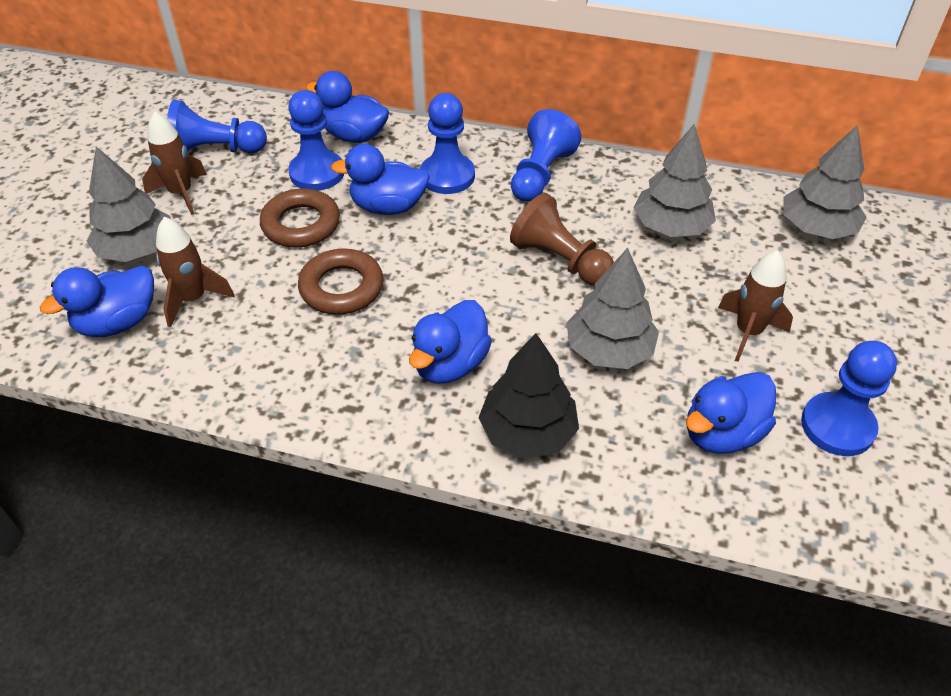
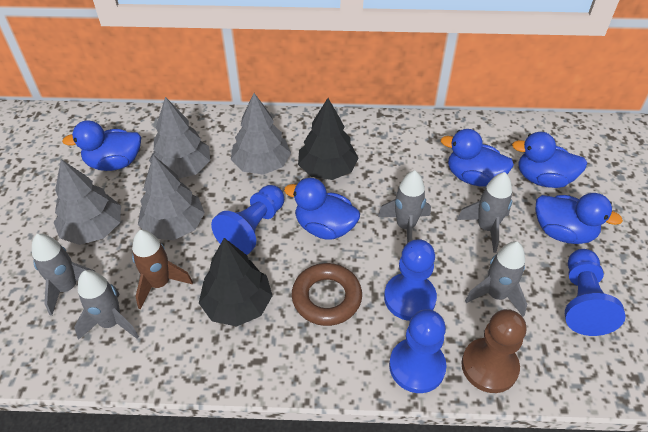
black tree: 1 -> 2
blue pawn: 5 -> 4
brown ring: 2 -> 1
brown rocket: 3 -> 1
grey rocket: 0 -> 5

